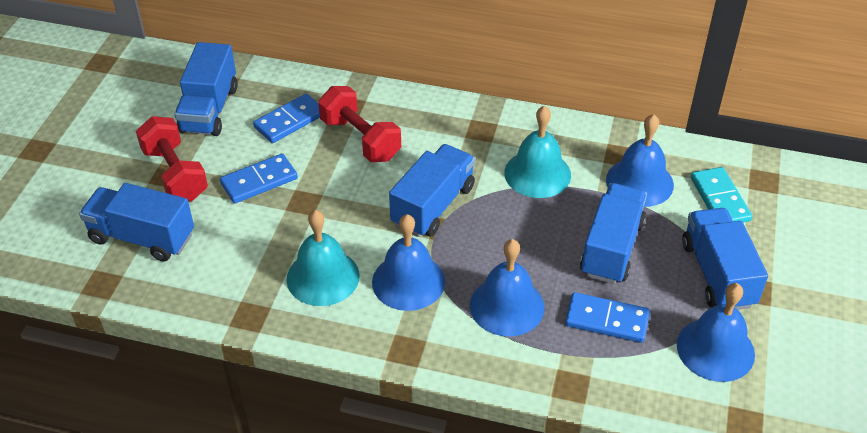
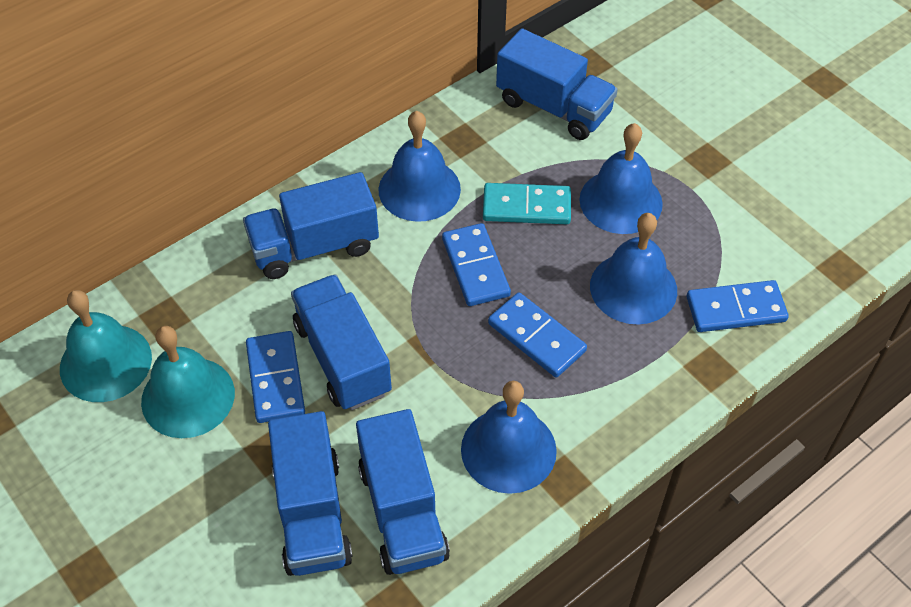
blue domino: 3 -> 4
red dumbbell: 2 -> 0

